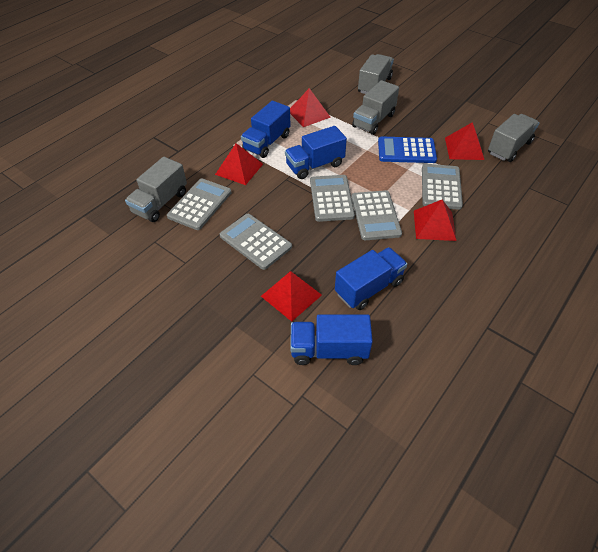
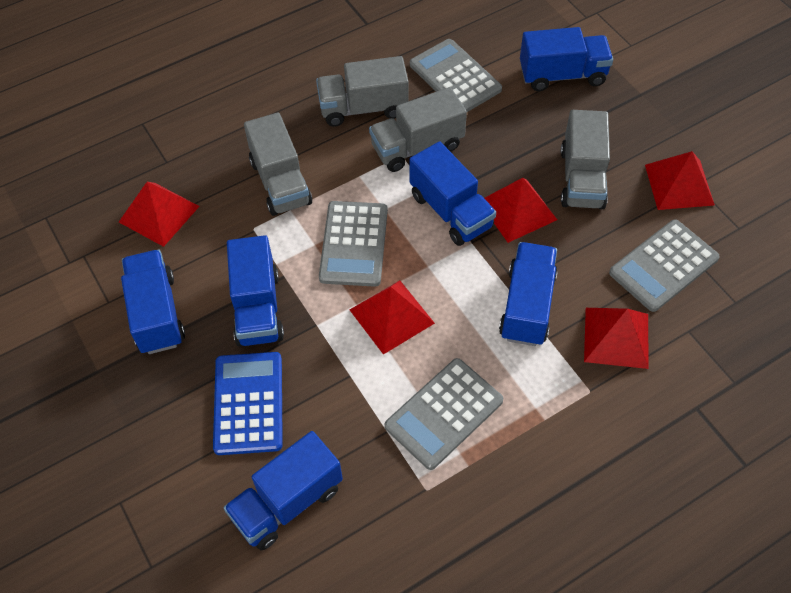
blue truck: 4 -> 6
grey calculator: 5 -> 4

